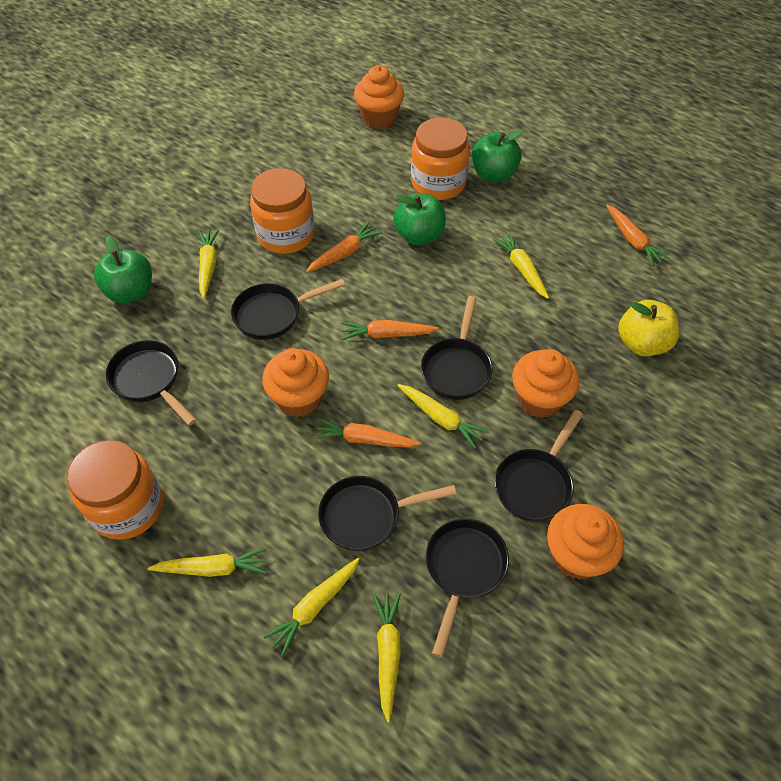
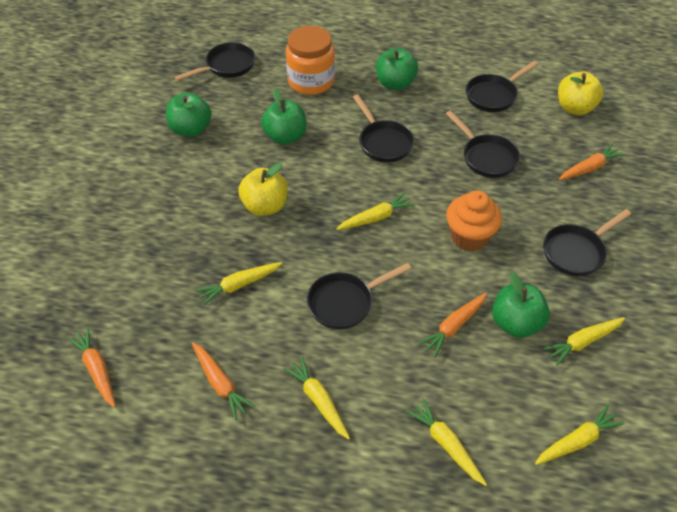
green apple: 3 -> 4
orange cupcake: 4 -> 1
orange jar: 3 -> 1
yellow apple: 1 -> 2

